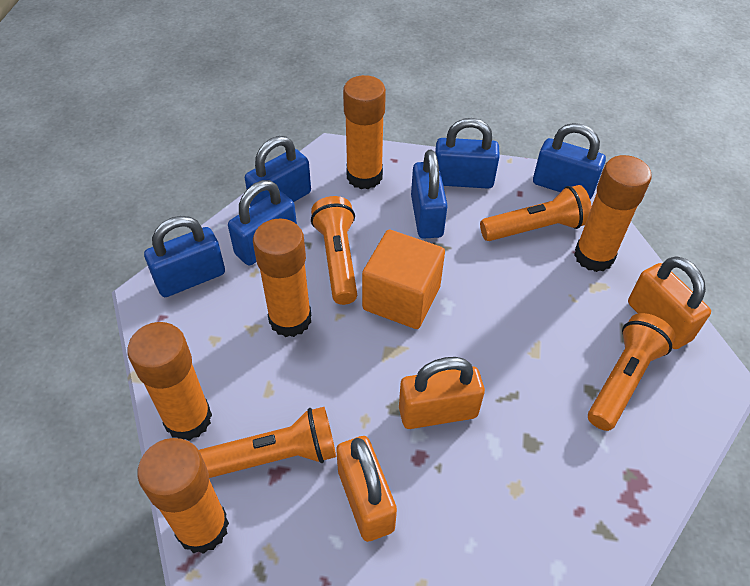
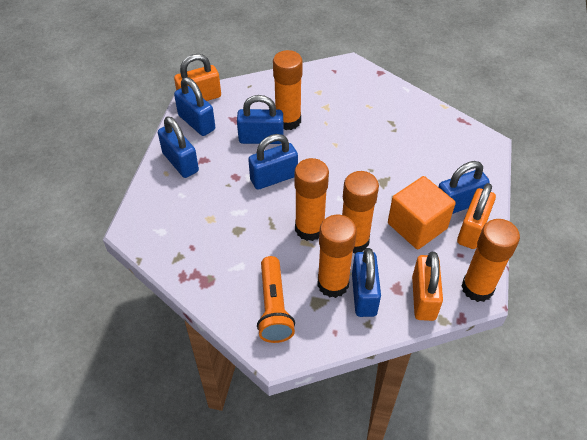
orange flashlight: 4 -> 1

